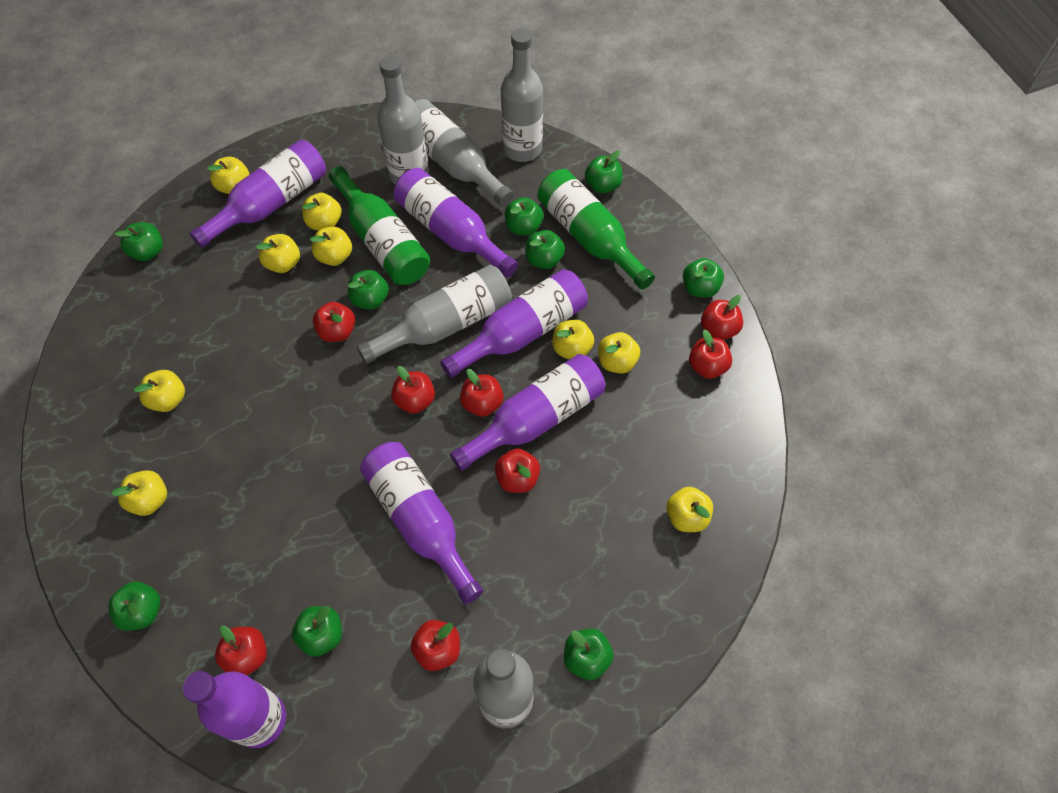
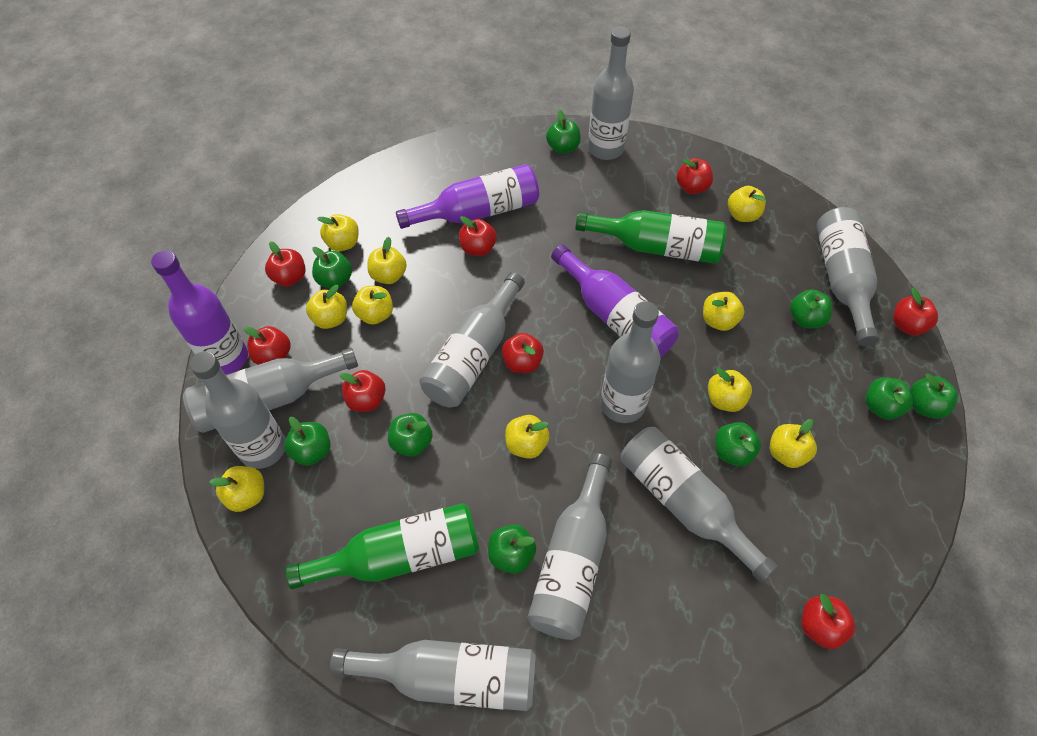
grey bottle: 5 -> 9
purple bottle: 6 -> 3
yellow apple: 9 -> 10

